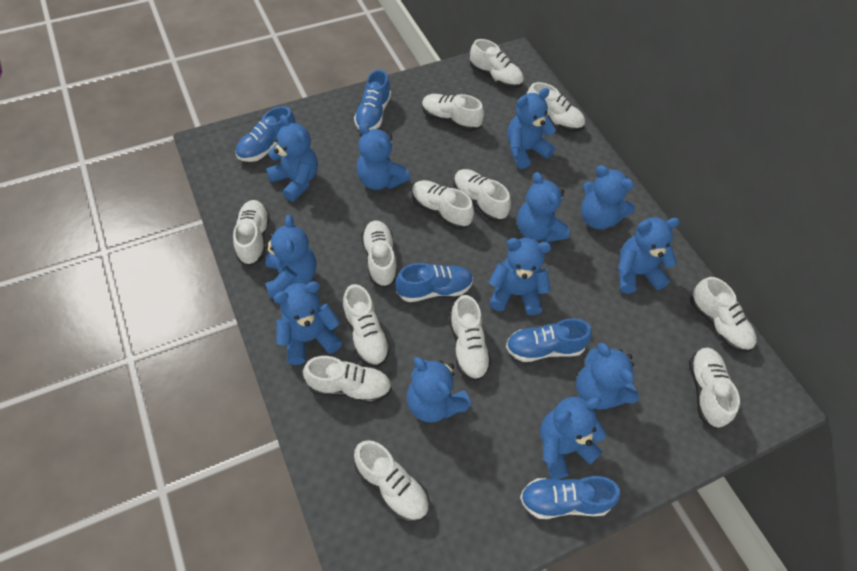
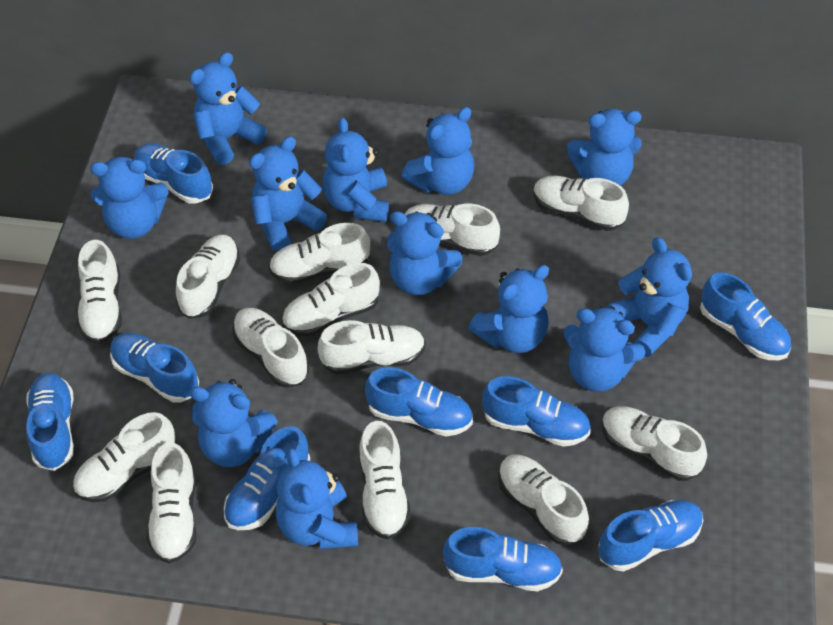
blue shoe: 5 -> 9

